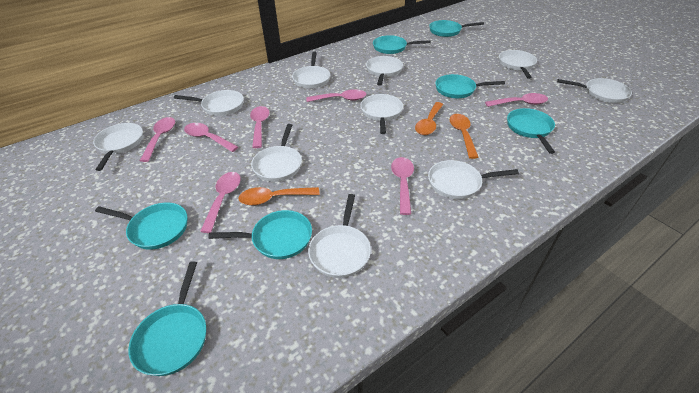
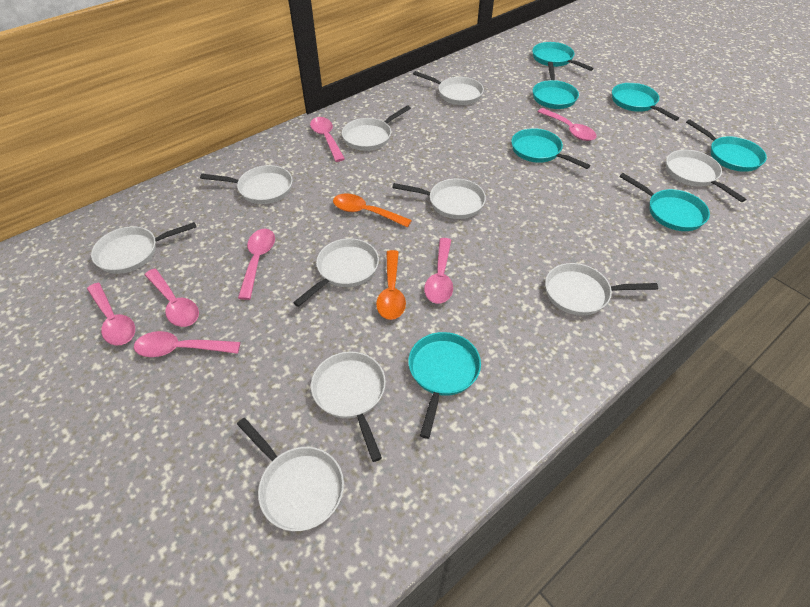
orange spoon: 3 -> 2

